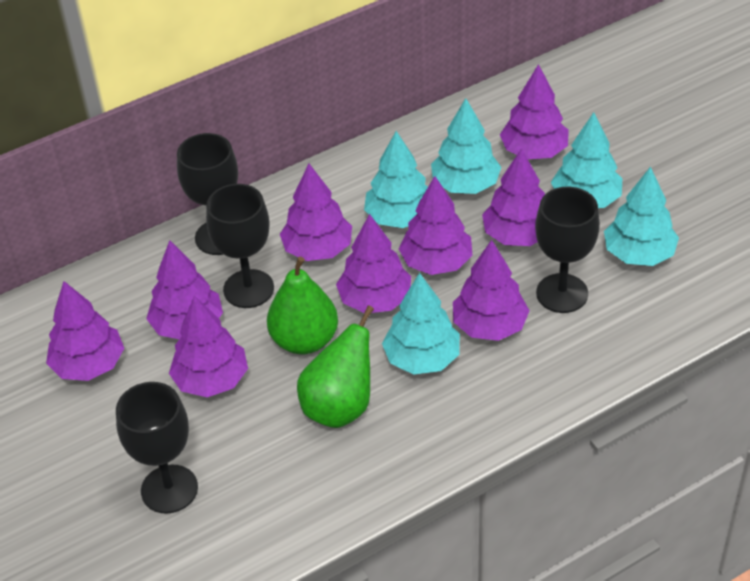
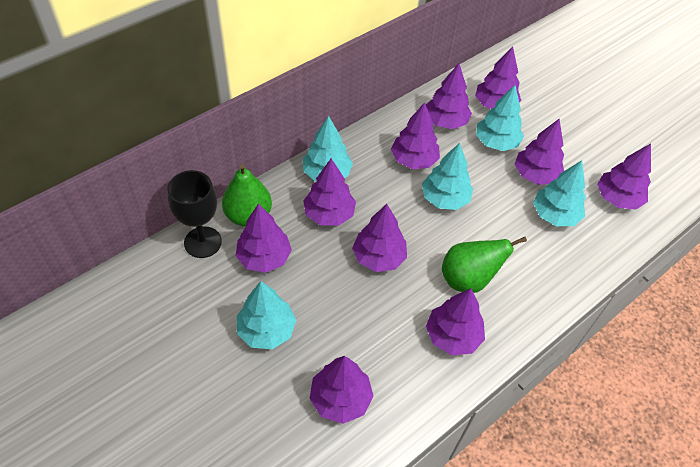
black goblet: 4 -> 1
purple tree: 9 -> 10

